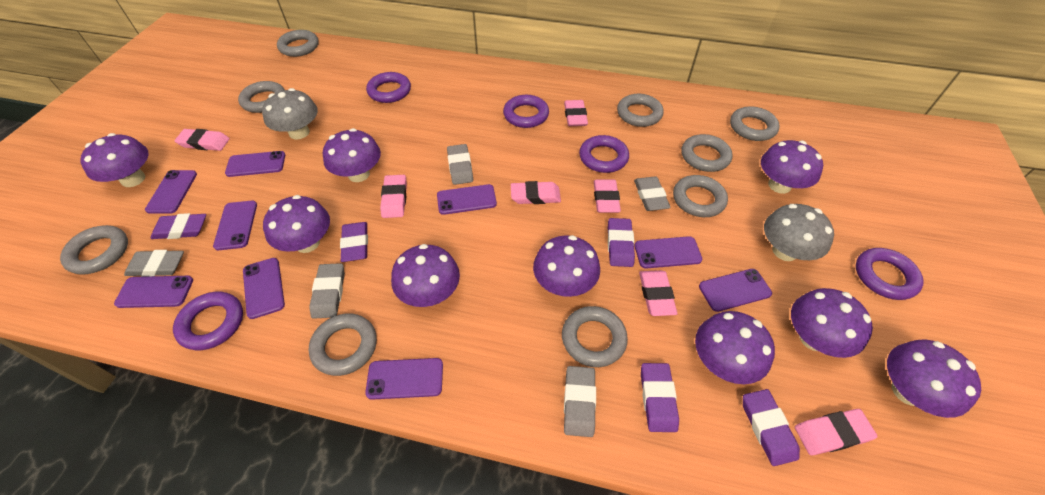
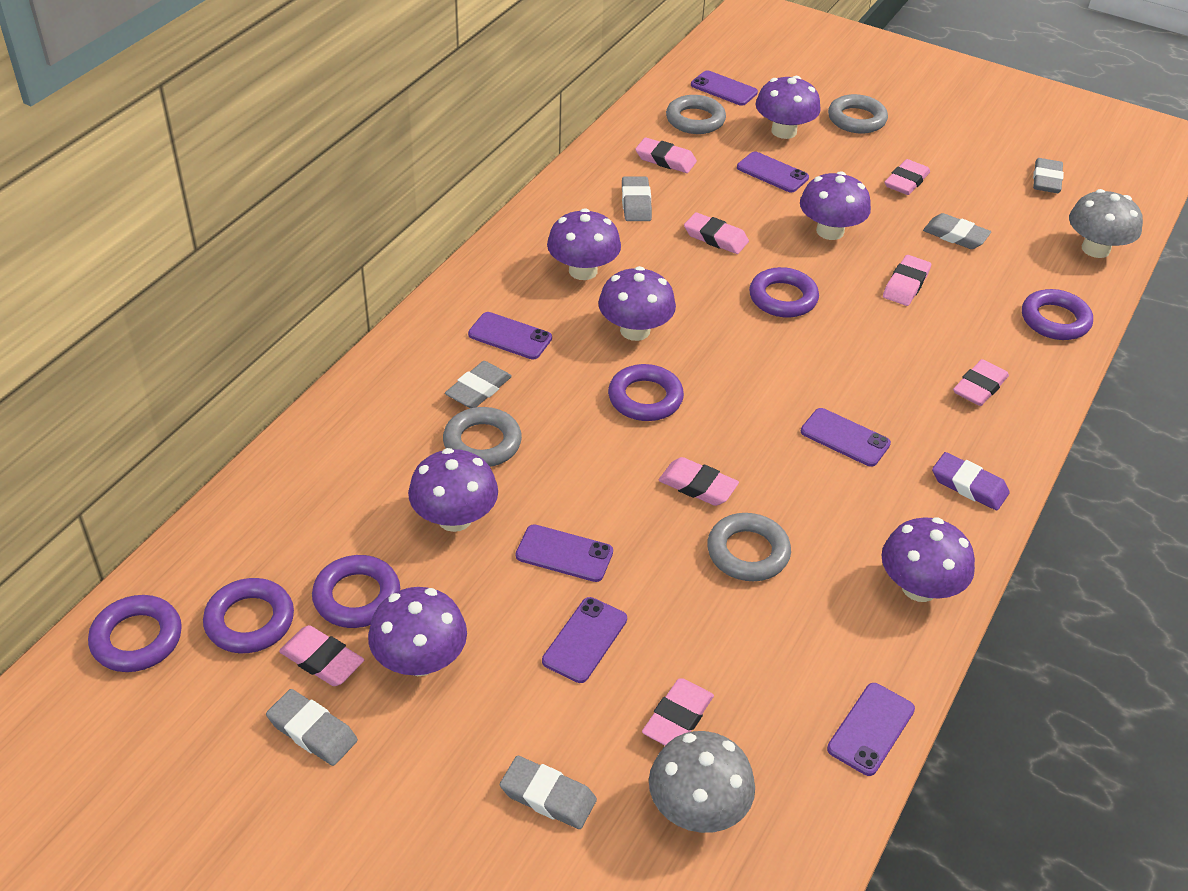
grey eraser: 5 -> 6
grey ring: 9 -> 4
pink eraser: 7 -> 8
purple eraser: 5 -> 1
purple mushroom: 9 -> 7
purple phone: 9 -> 7
purple ring: 5 -> 6

